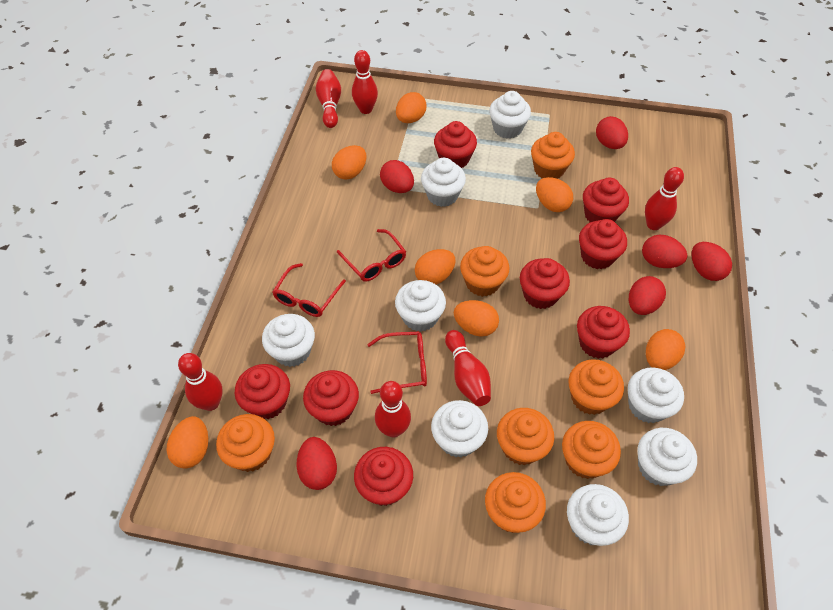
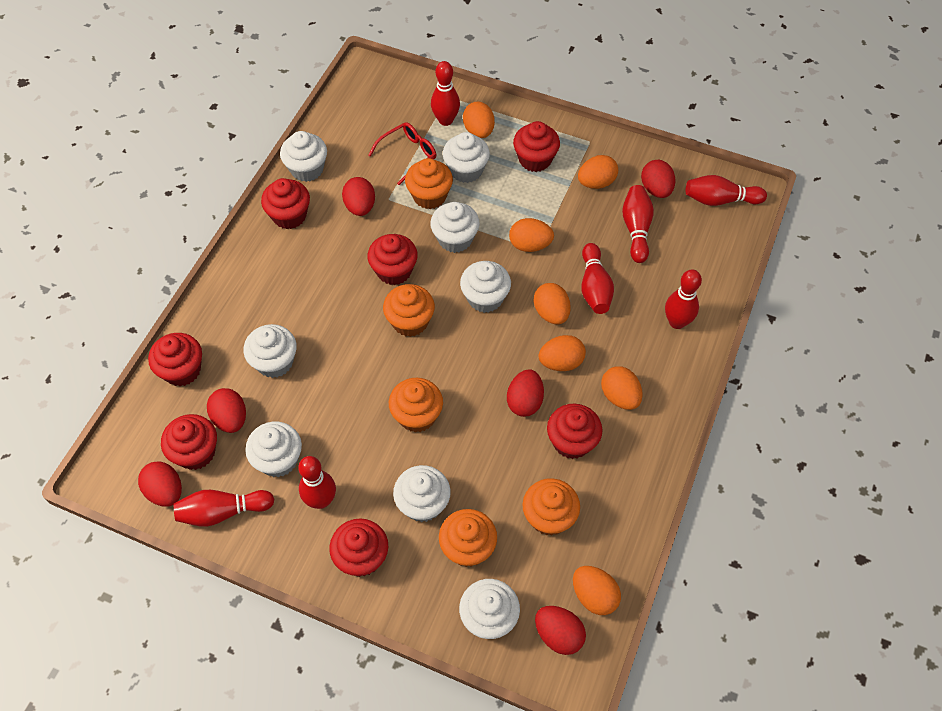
orange cupcake: 7 -> 5
red bowling pin: 6 -> 7
red cupcake: 8 -> 7
red glasses: 3 -> 1

